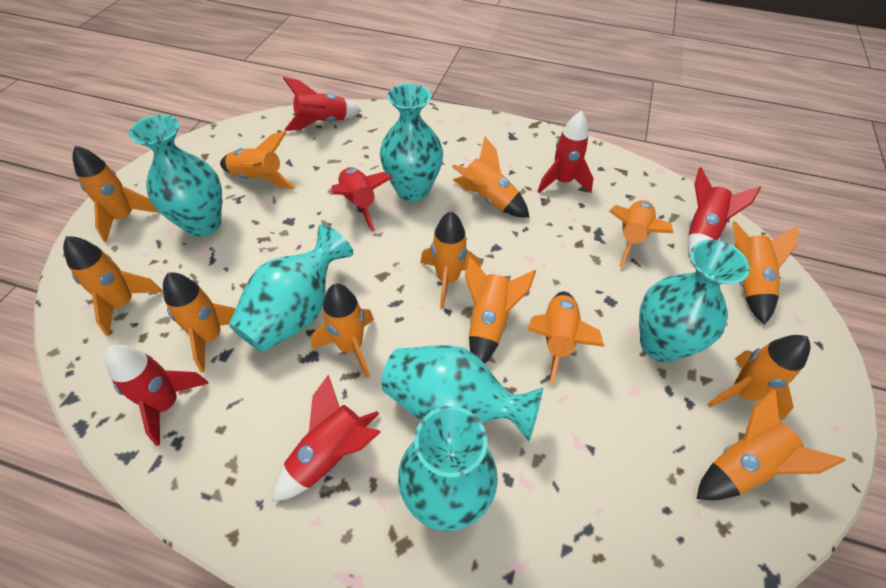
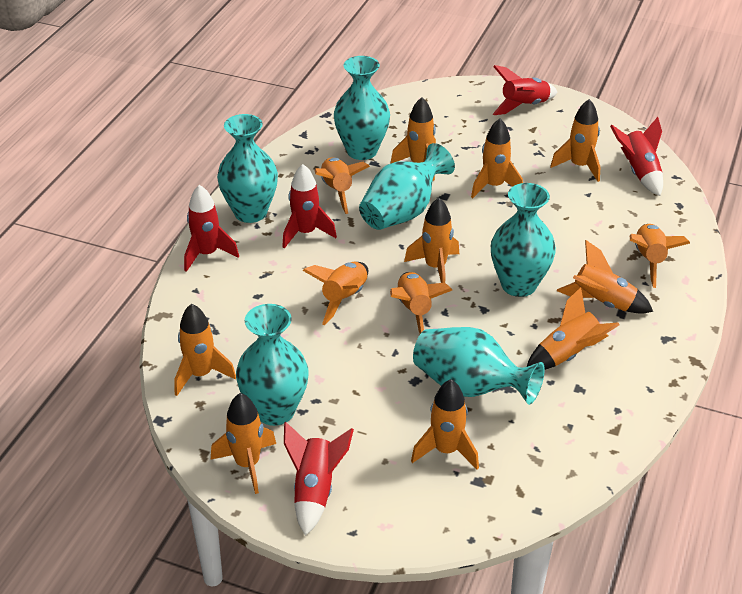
red rocket: 6 -> 5

